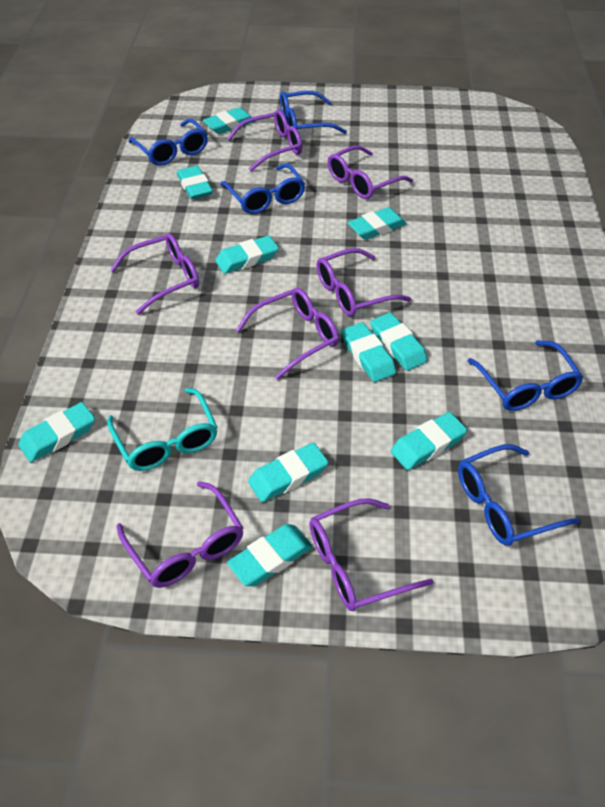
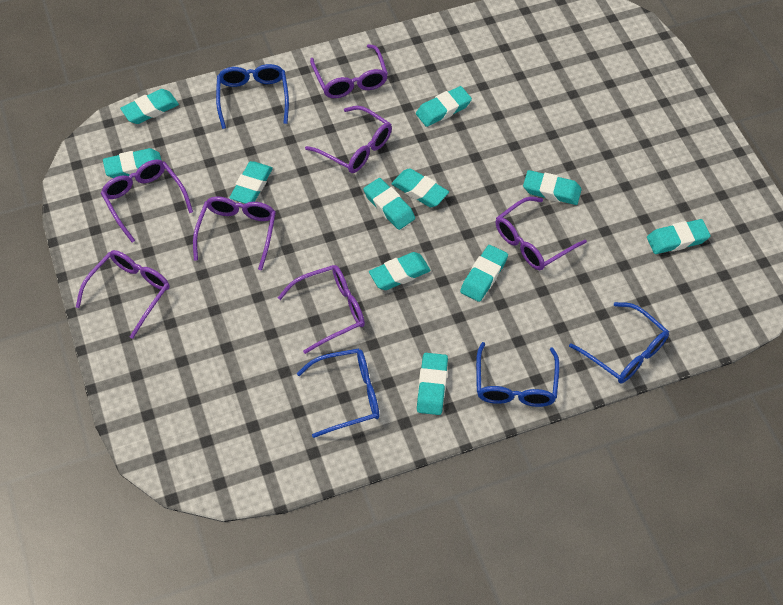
blue glasses: 5 -> 4
turquoise eraser: 10 -> 11
turquoise glasses: 1 -> 0

